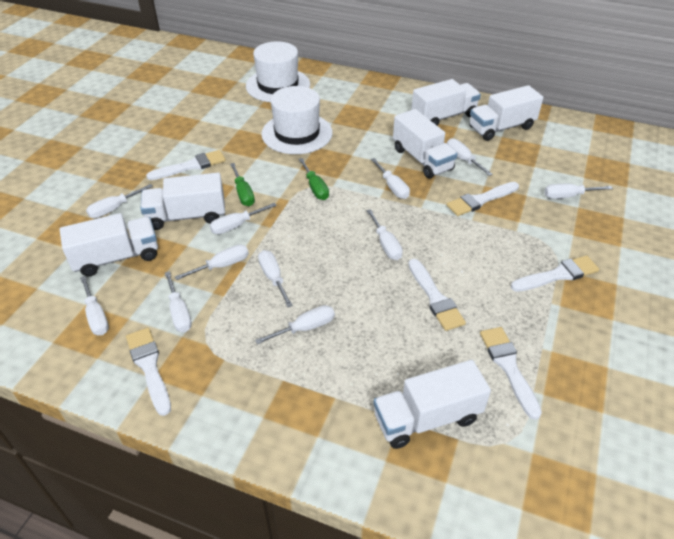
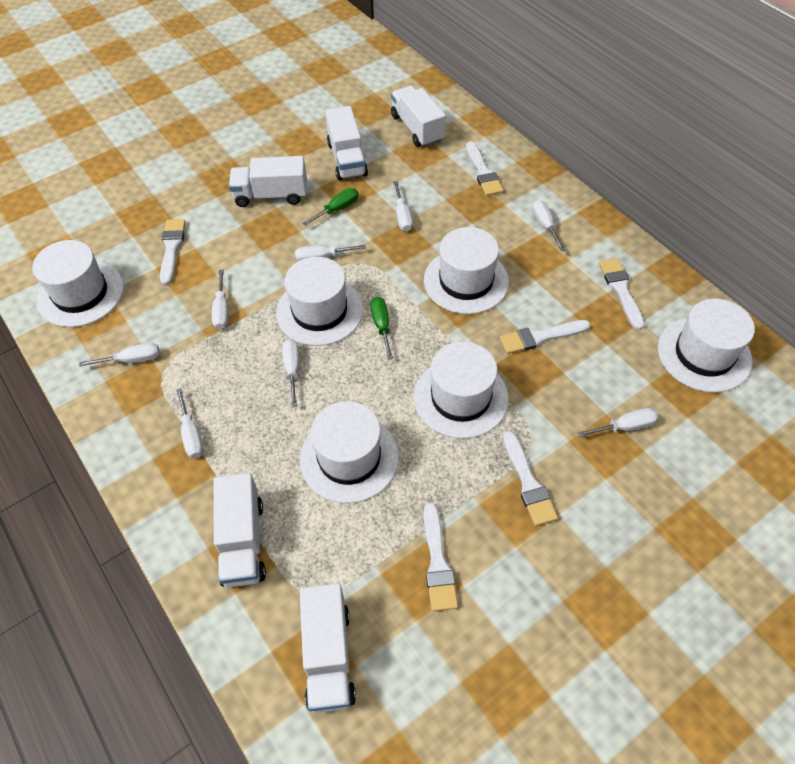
white hat: 2 -> 6
white screwdriver: 11 -> 8
white truck: 6 -> 5

